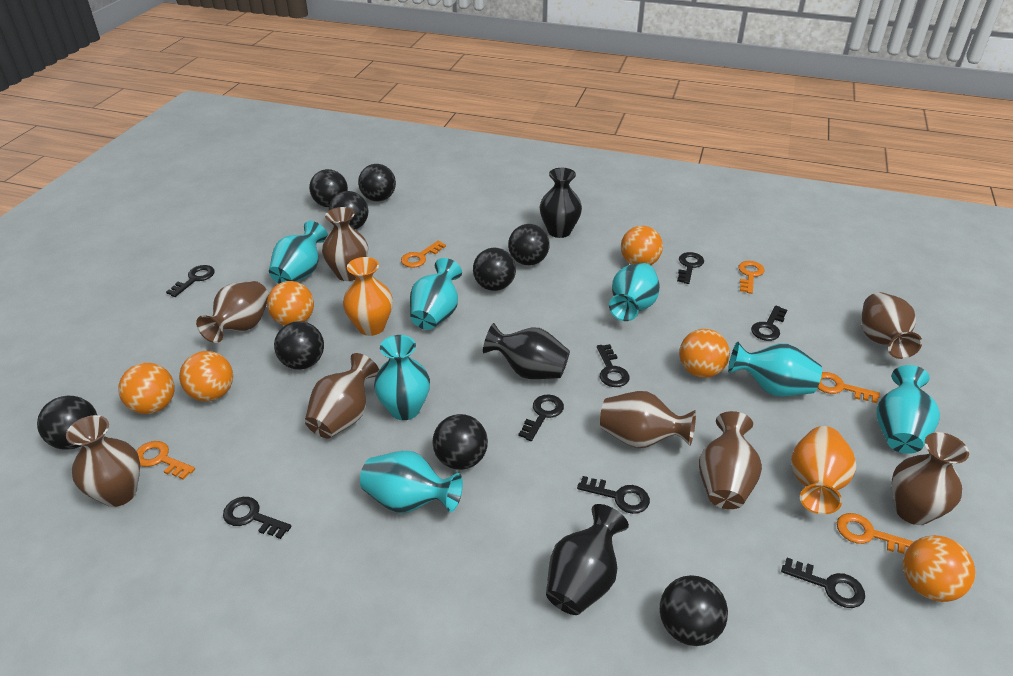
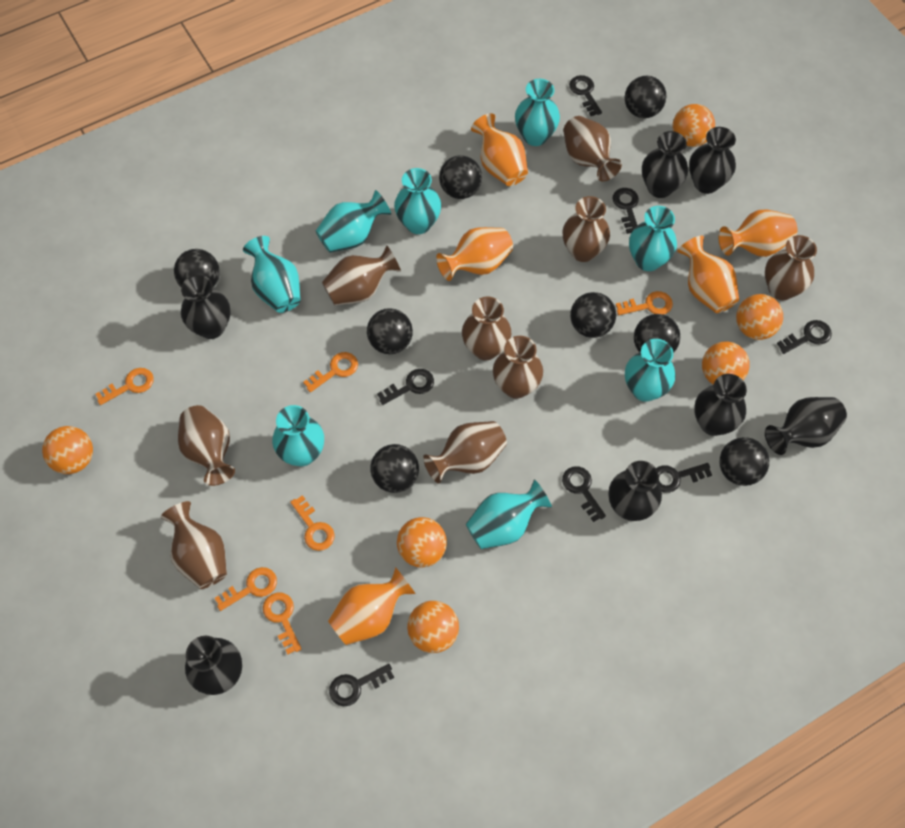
black ball: 9 -> 8
black key: 8 -> 7
black vase: 3 -> 7
brown vase: 8 -> 9
orange key: 5 -> 6
orange vase: 2 -> 5
turquoise vase: 7 -> 8

